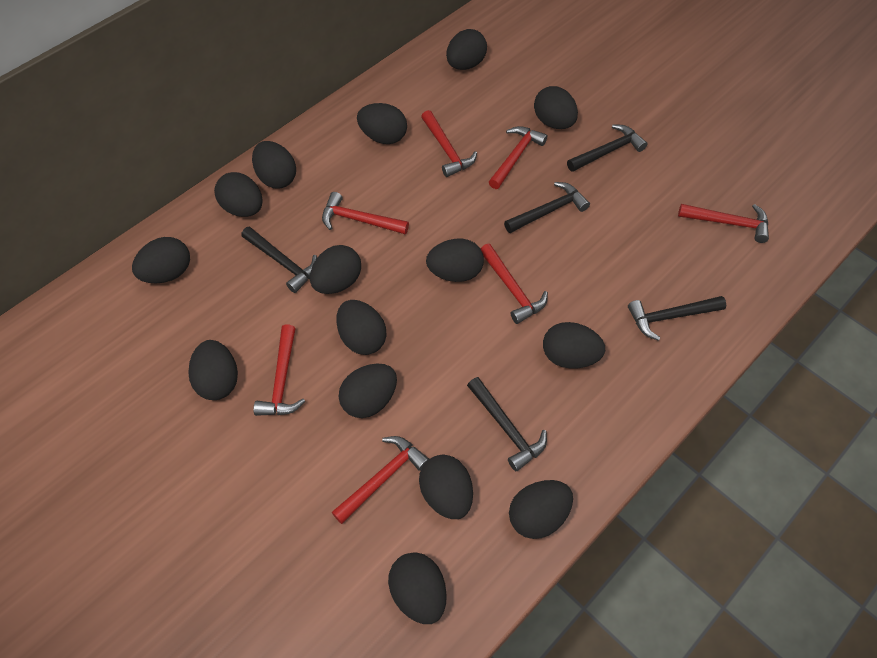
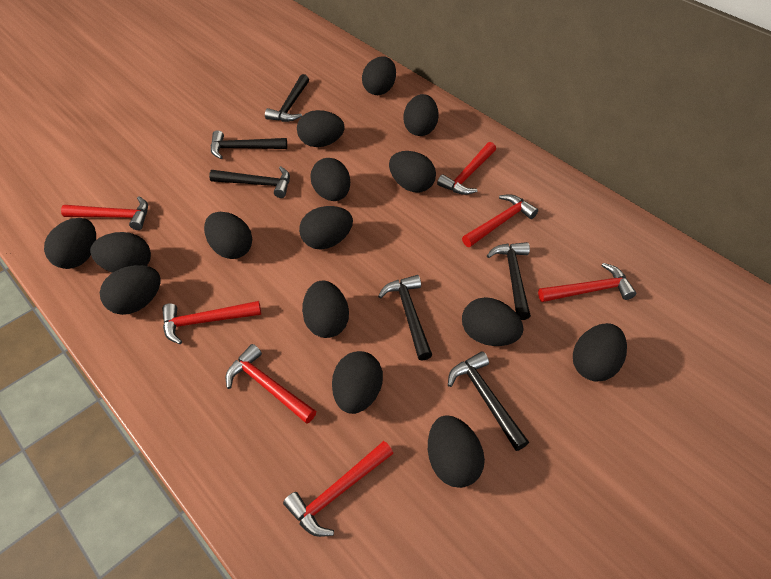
black hammer: 5 -> 6

